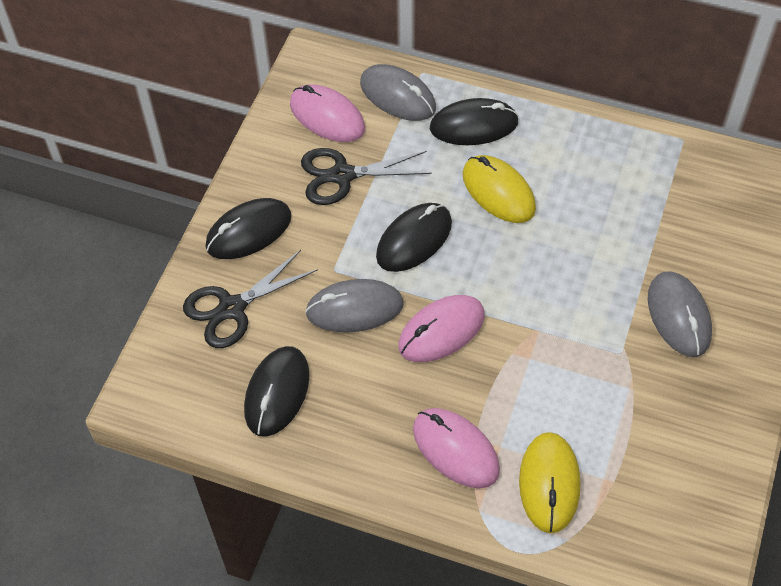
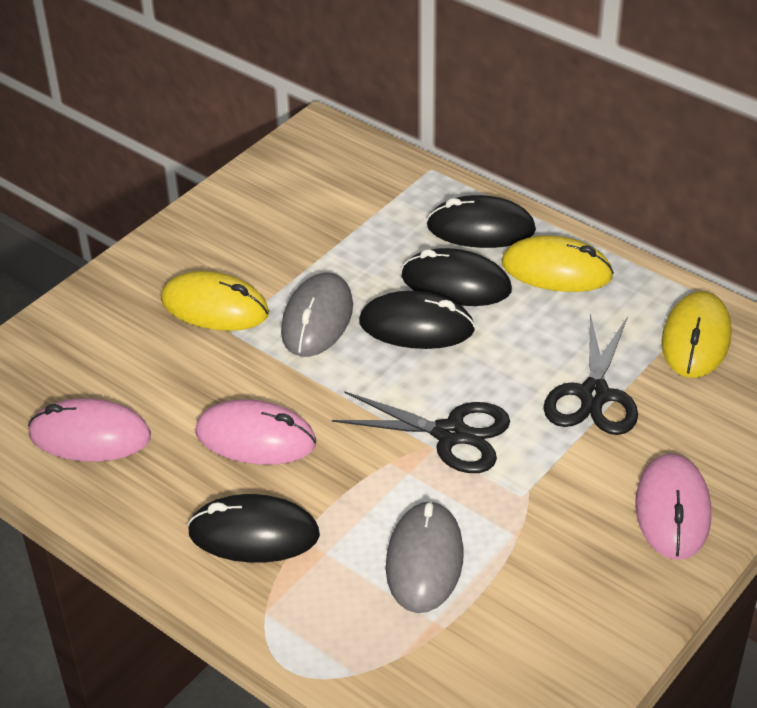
grey mouse: 3 -> 2
yellow mouse: 2 -> 3

